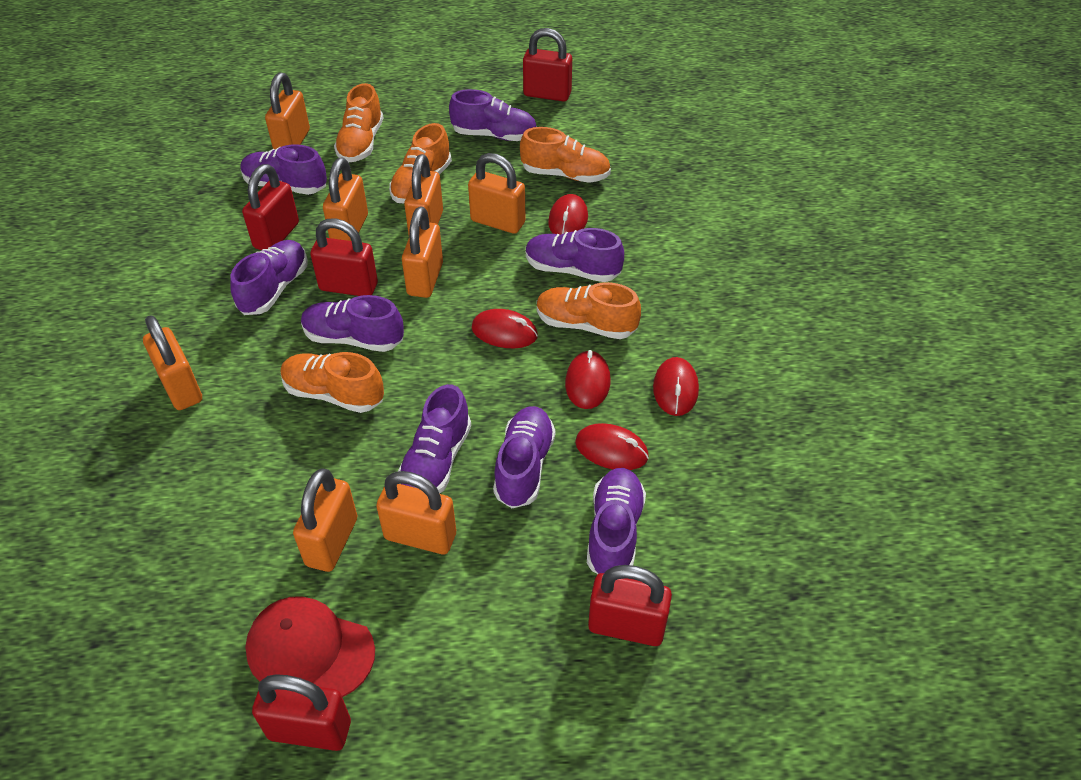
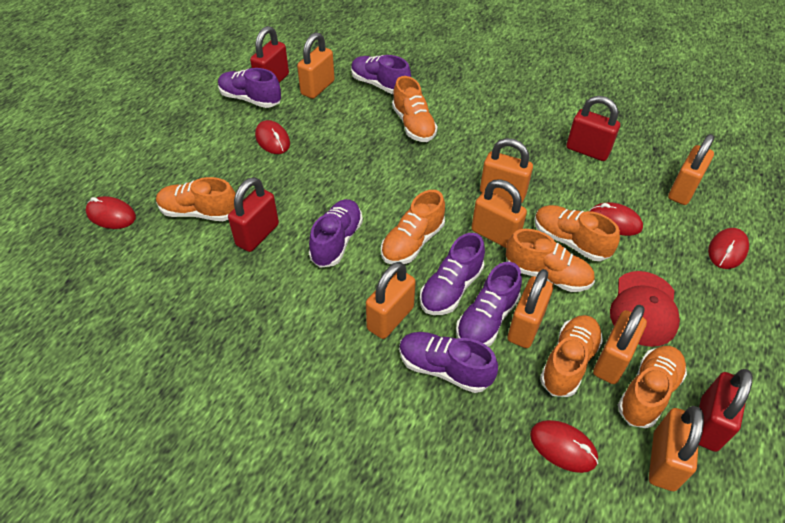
orange shoe: 5 -> 7
purple shoe: 8 -> 6
red padlock: 5 -> 4

